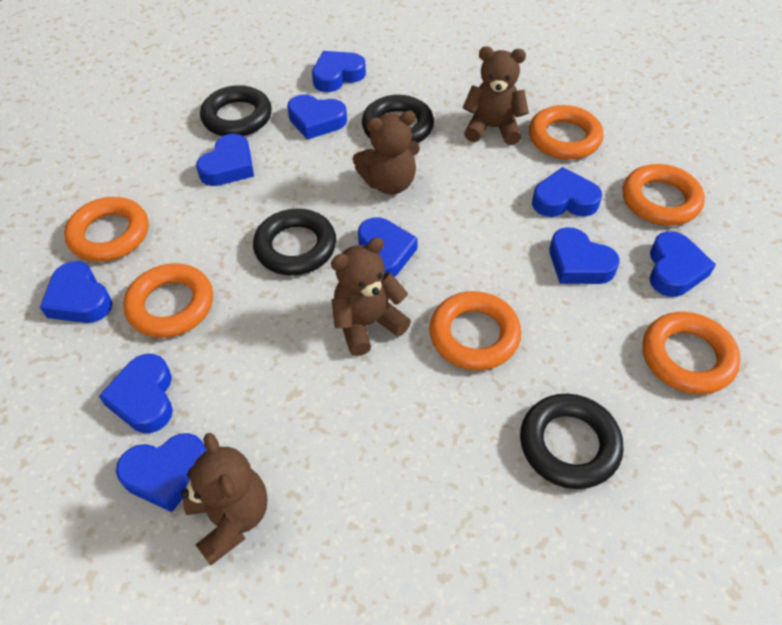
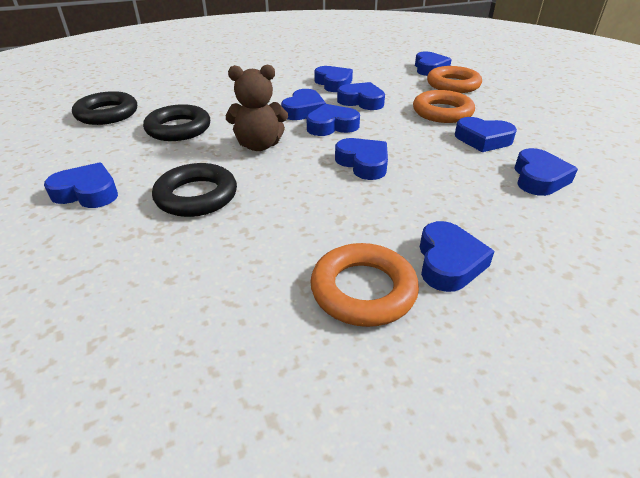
black ring: 4 -> 3
brown teddy bear: 4 -> 1
orange ring: 6 -> 3

